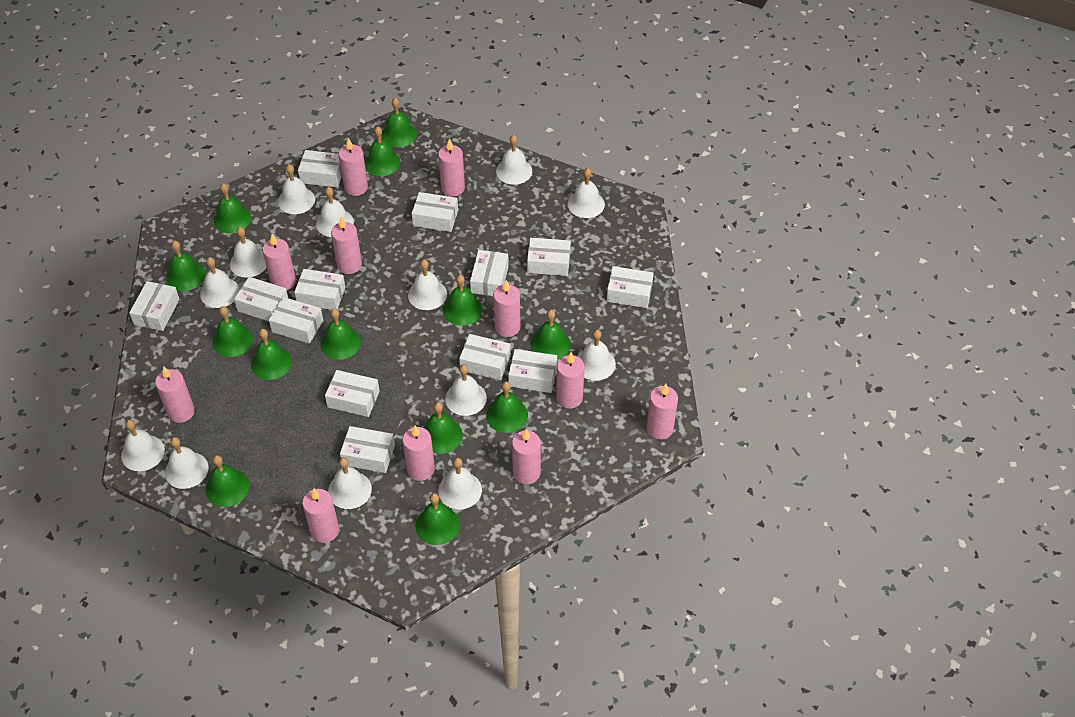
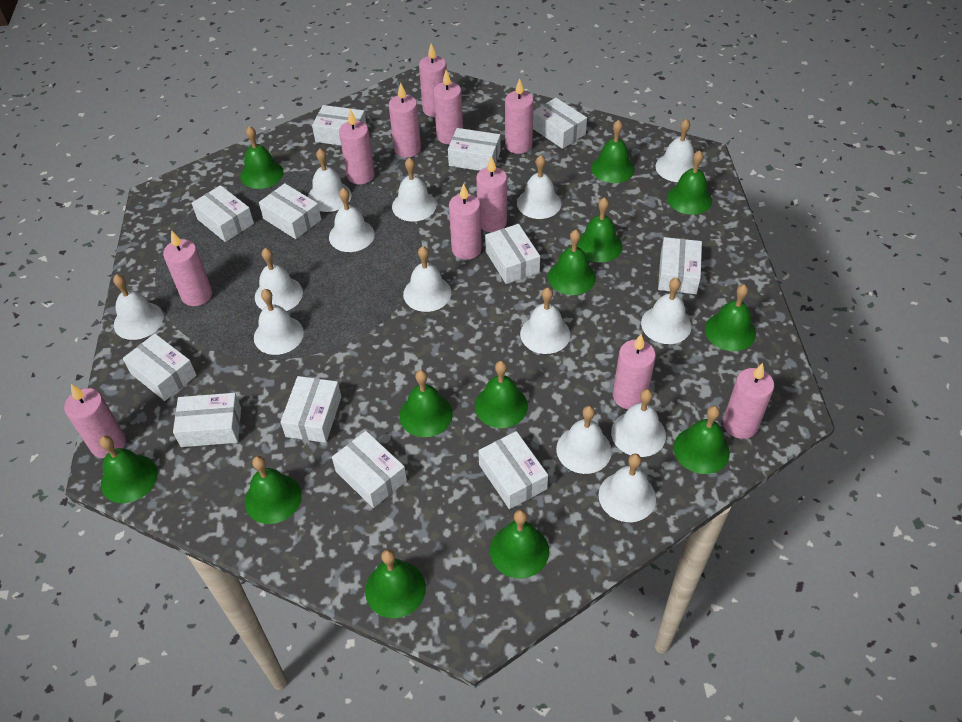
white bell: 13 -> 14
white box: 13 -> 12

